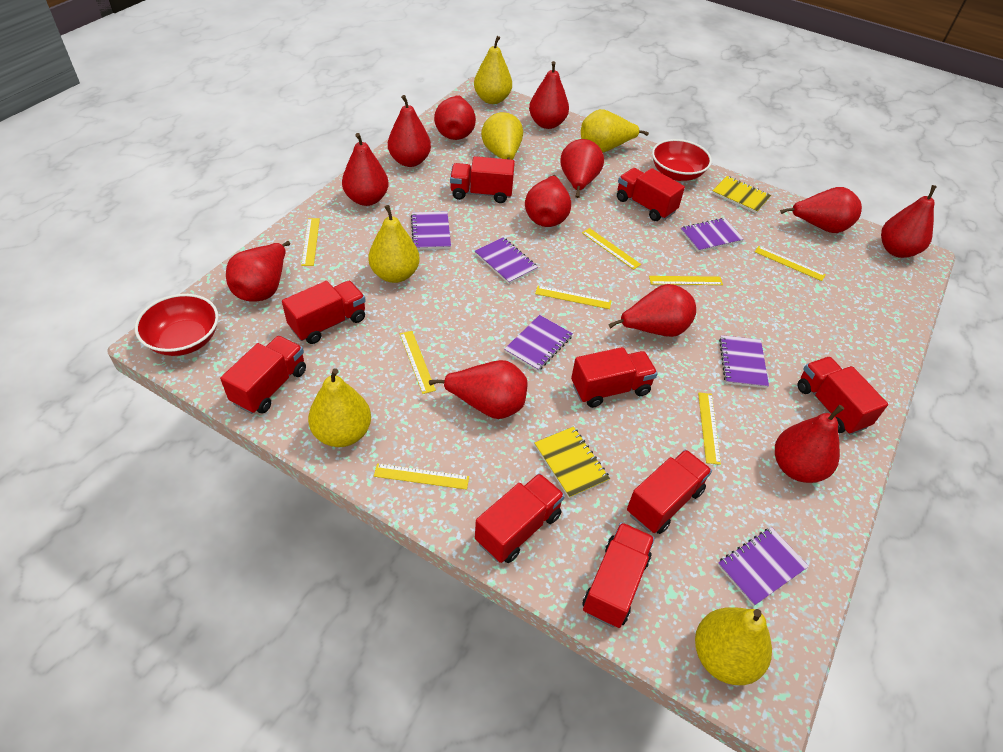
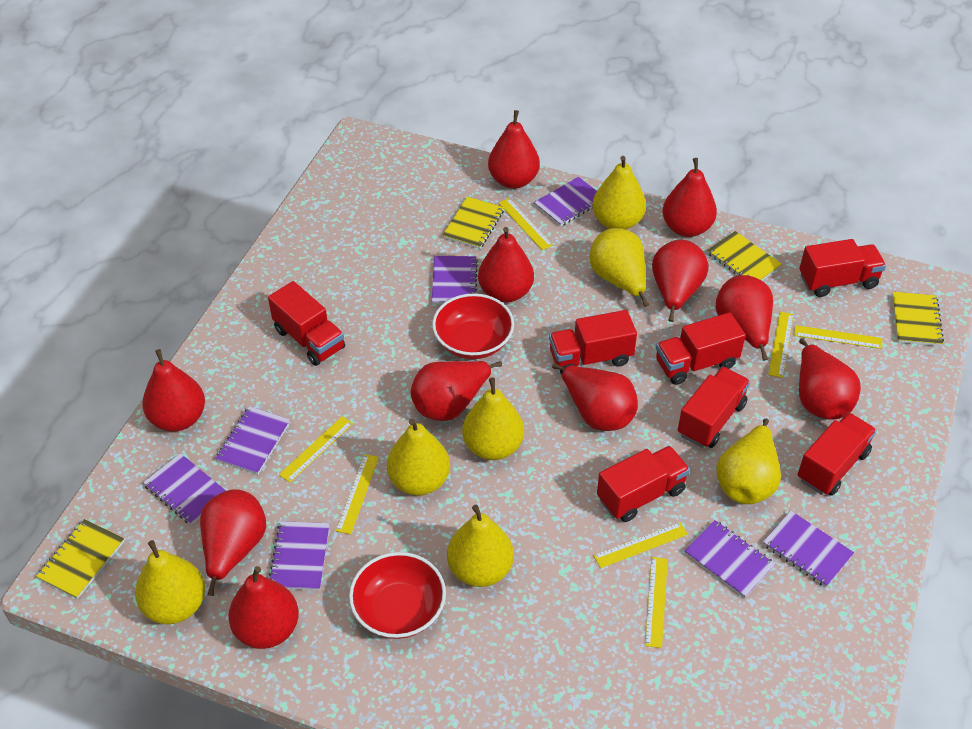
purple notebook: 6 -> 7
red pear: 12 -> 11
red truck: 9 -> 7
yellow notebook: 2 -> 4
yellow pear: 6 -> 7
yellow ruler: 8 -> 7

